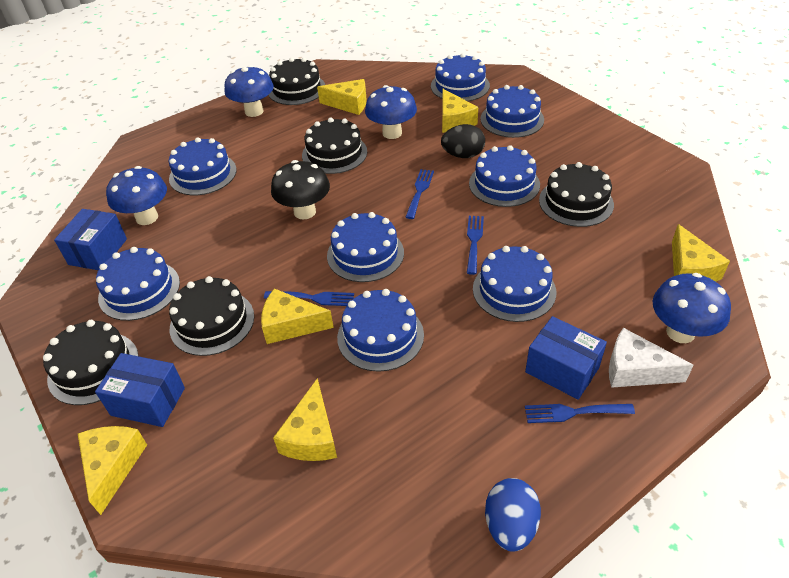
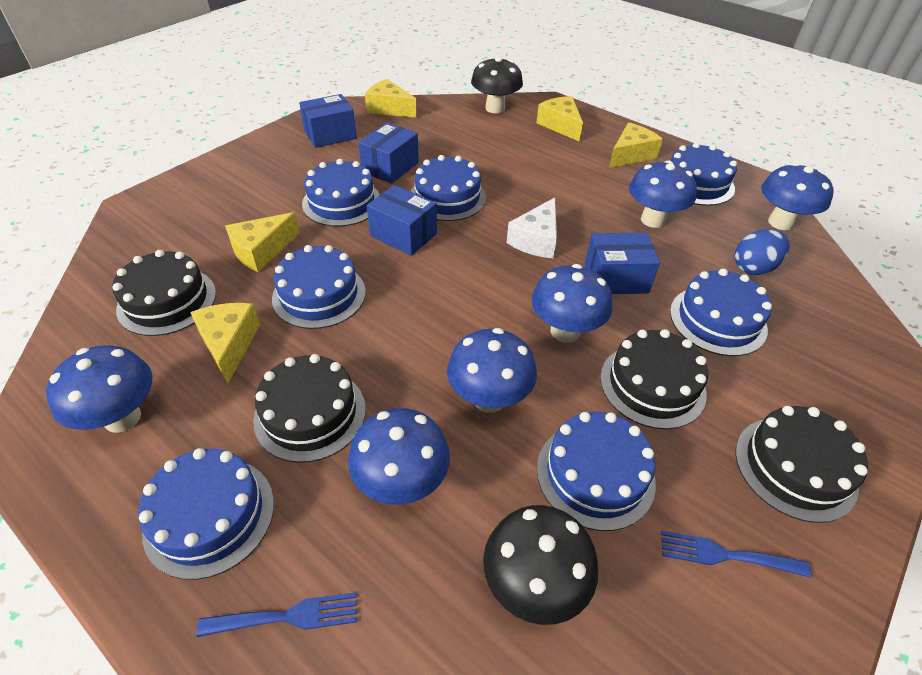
black cake: 5 -> 4
black egg: 1 -> 0
black mushroom: 1 -> 2
blue box: 3 -> 4
blue cake: 8 -> 7
blue fork: 4 -> 2
blue mushroom: 4 -> 6
yellow cheese: 6 -> 5

